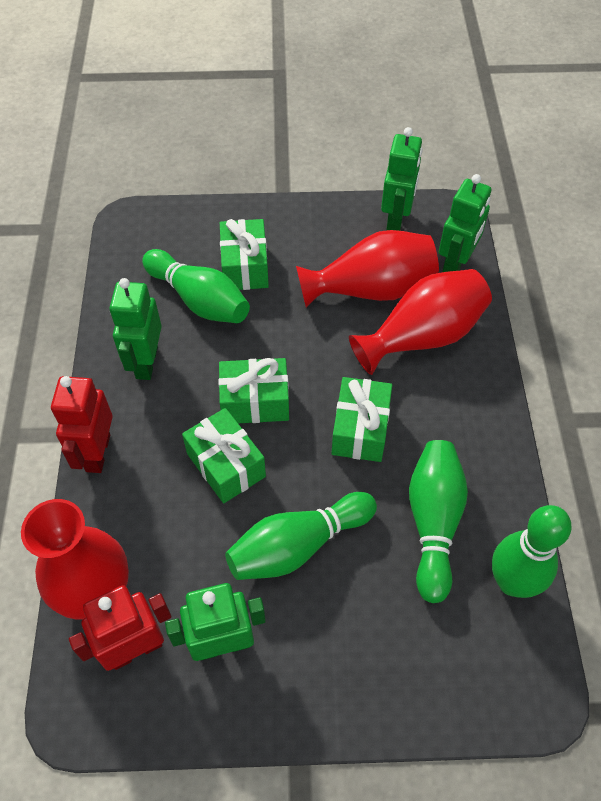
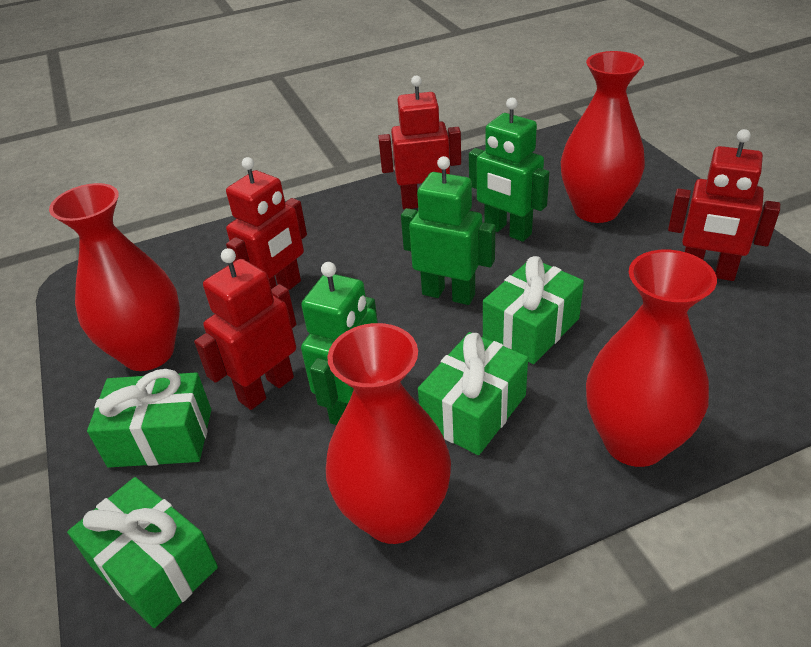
green bowling pin: 4 -> 0
green robot: 4 -> 3
red robot: 2 -> 4
red vase: 3 -> 4

